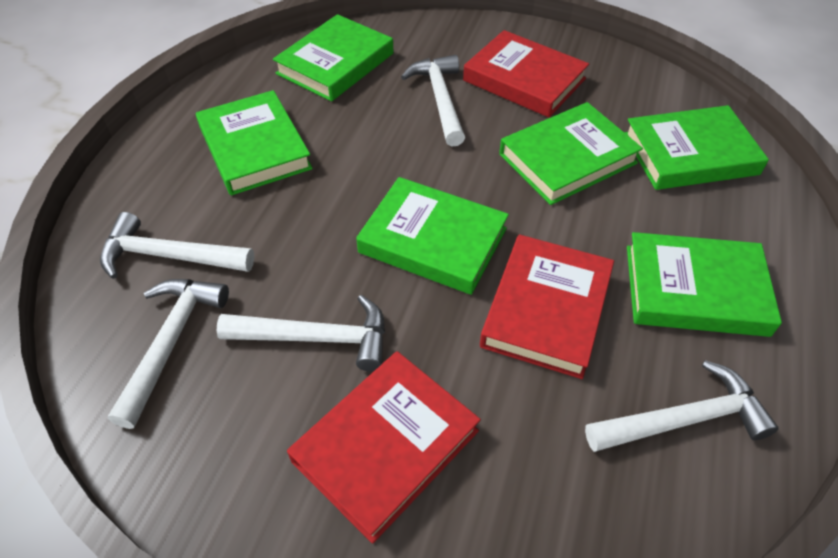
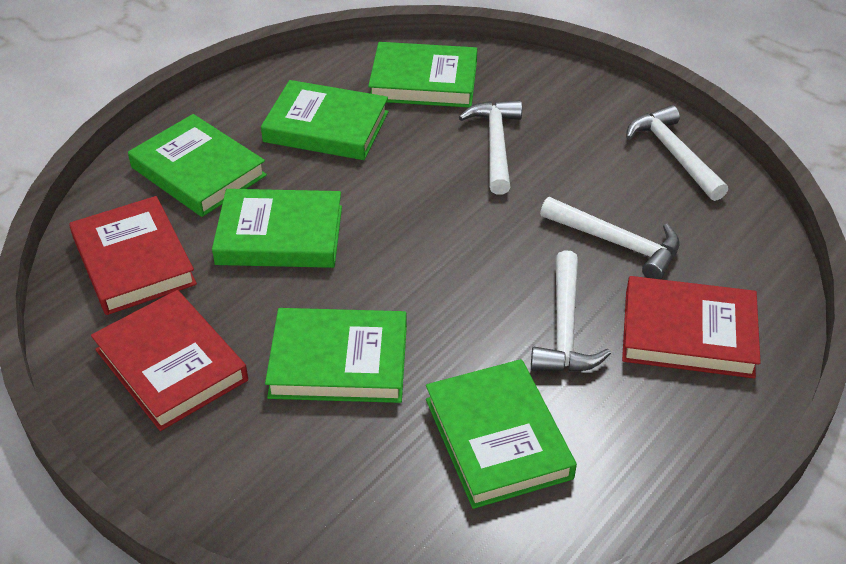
white hammer: 5 -> 4

